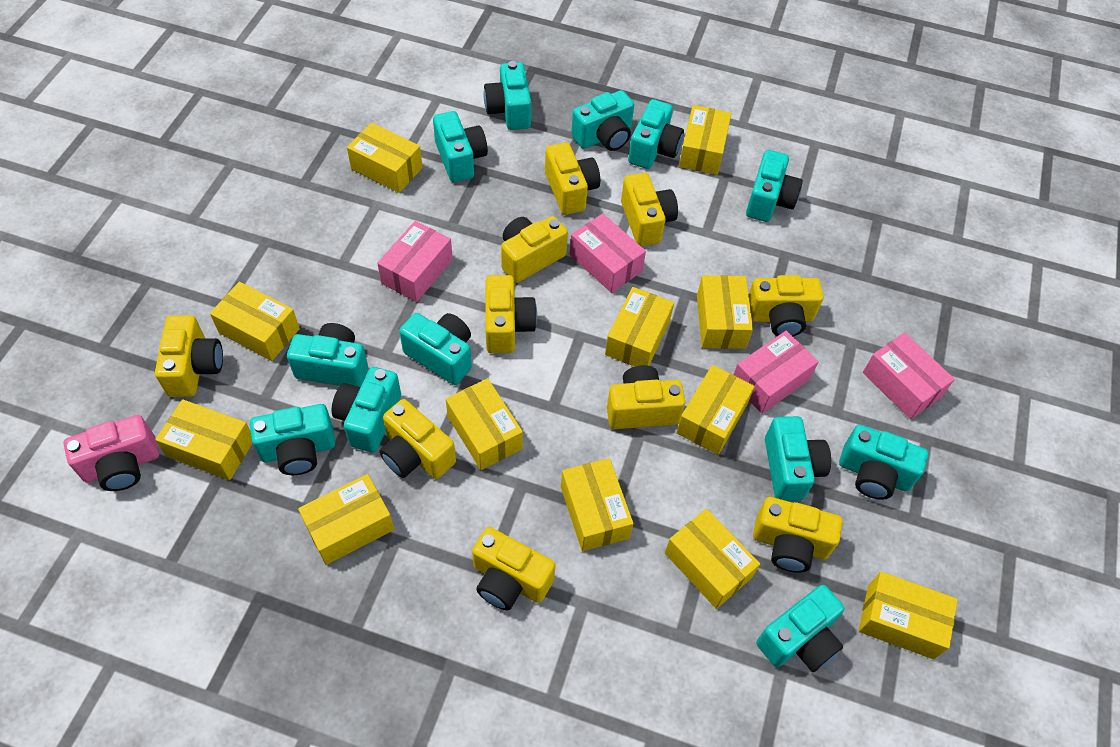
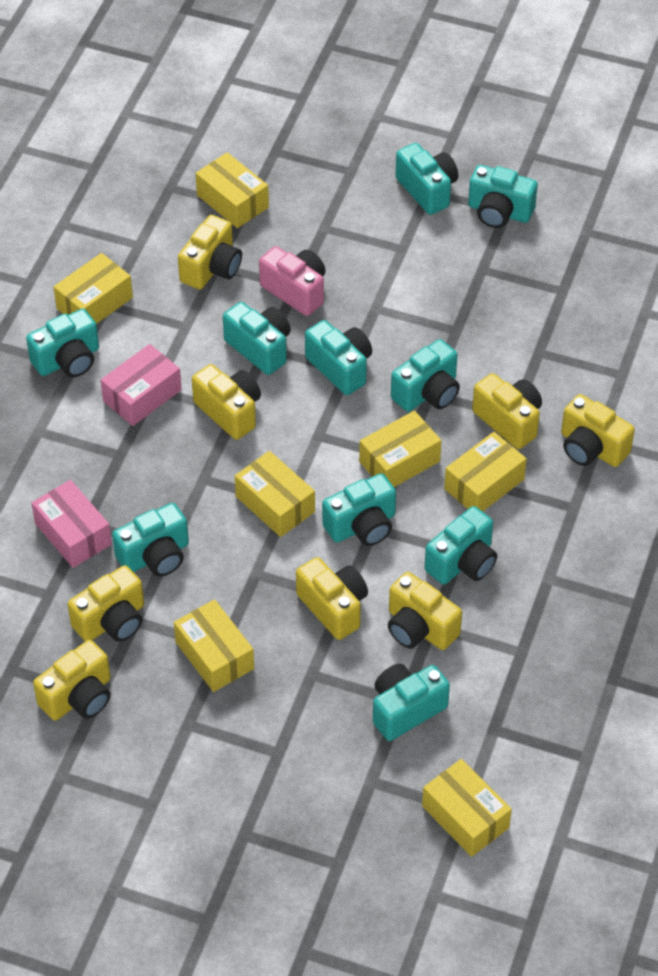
pink box: 4 -> 2
turquoise camera: 12 -> 10
yellow box: 12 -> 7
yellow camera: 10 -> 8

